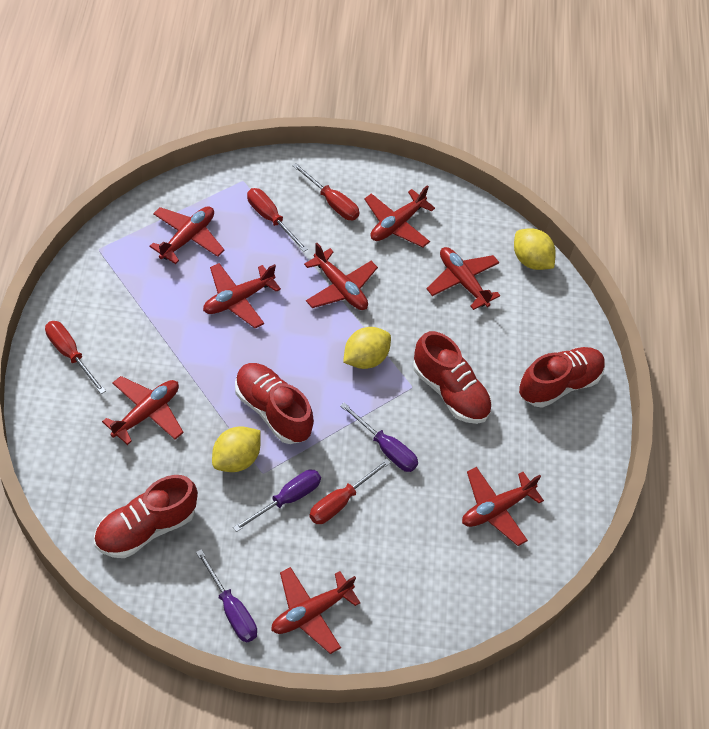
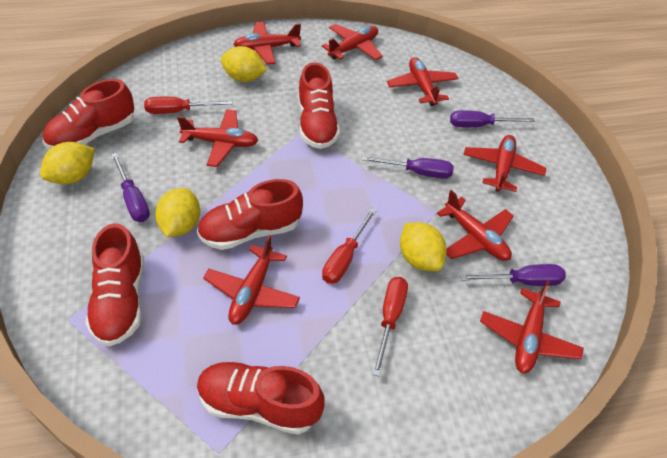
purple screwdriver: 3 -> 4
red screwdriver: 4 -> 3
red shoe: 4 -> 5
yellow lemon: 3 -> 4

